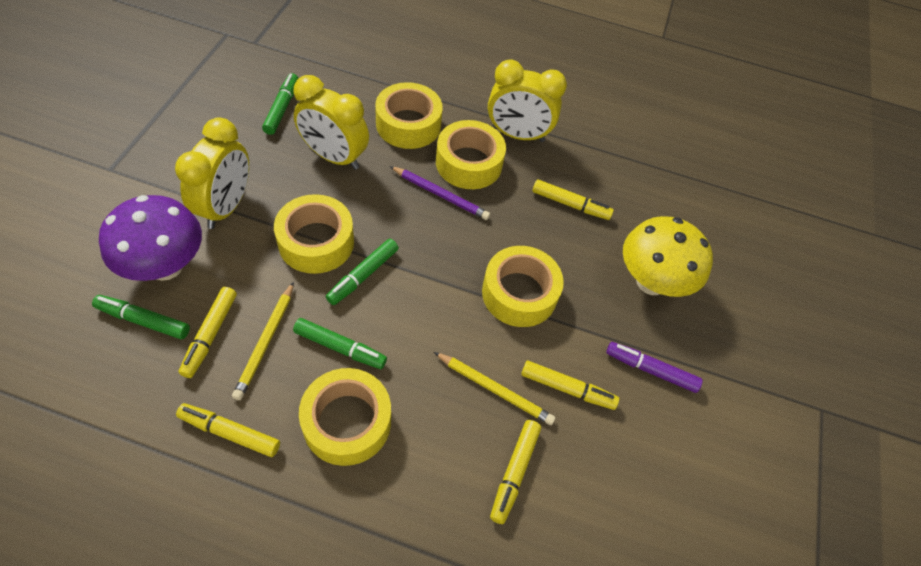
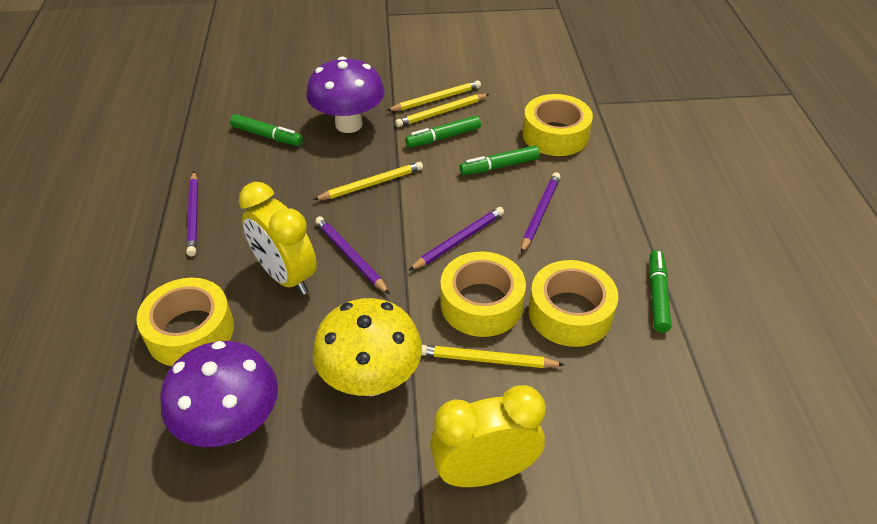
purple marker: 1 -> 0
purple mushroom: 1 -> 2
purple pencil: 1 -> 4
yellow clock: 3 -> 2
yellow marker: 5 -> 0
yellow pencil: 2 -> 4
yellow tape: 5 -> 4

